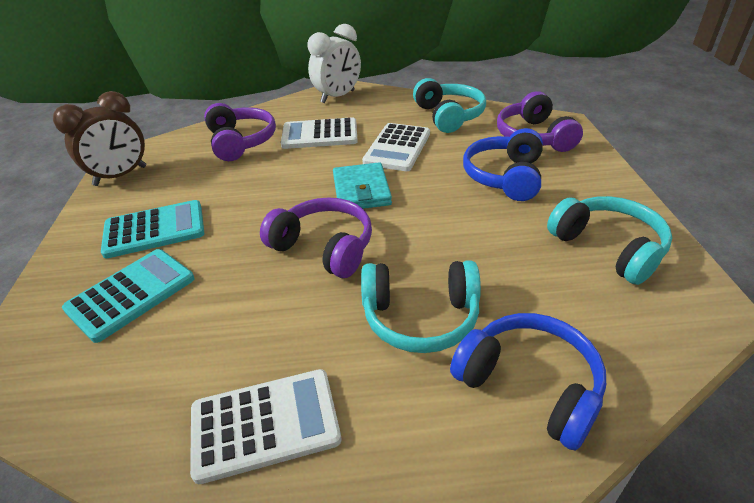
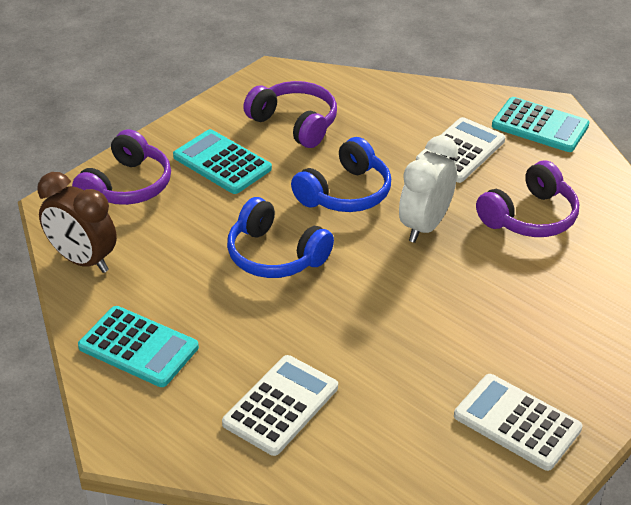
turquoise calculator: 2 -> 3
turquoise headphones: 3 -> 0
turquoise wallet: 1 -> 0

